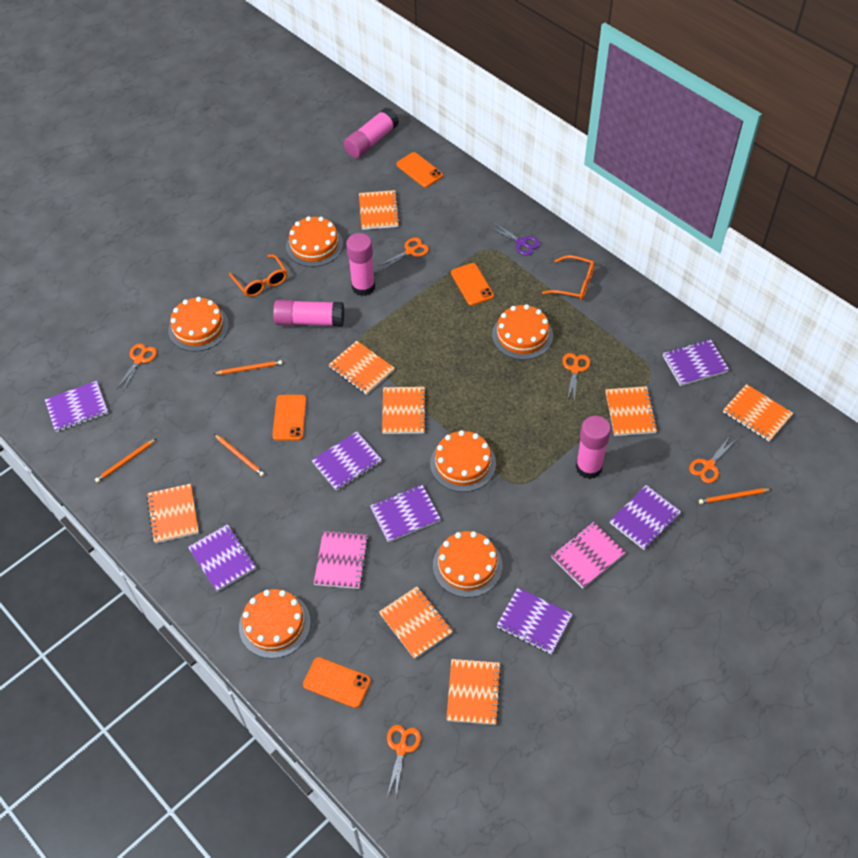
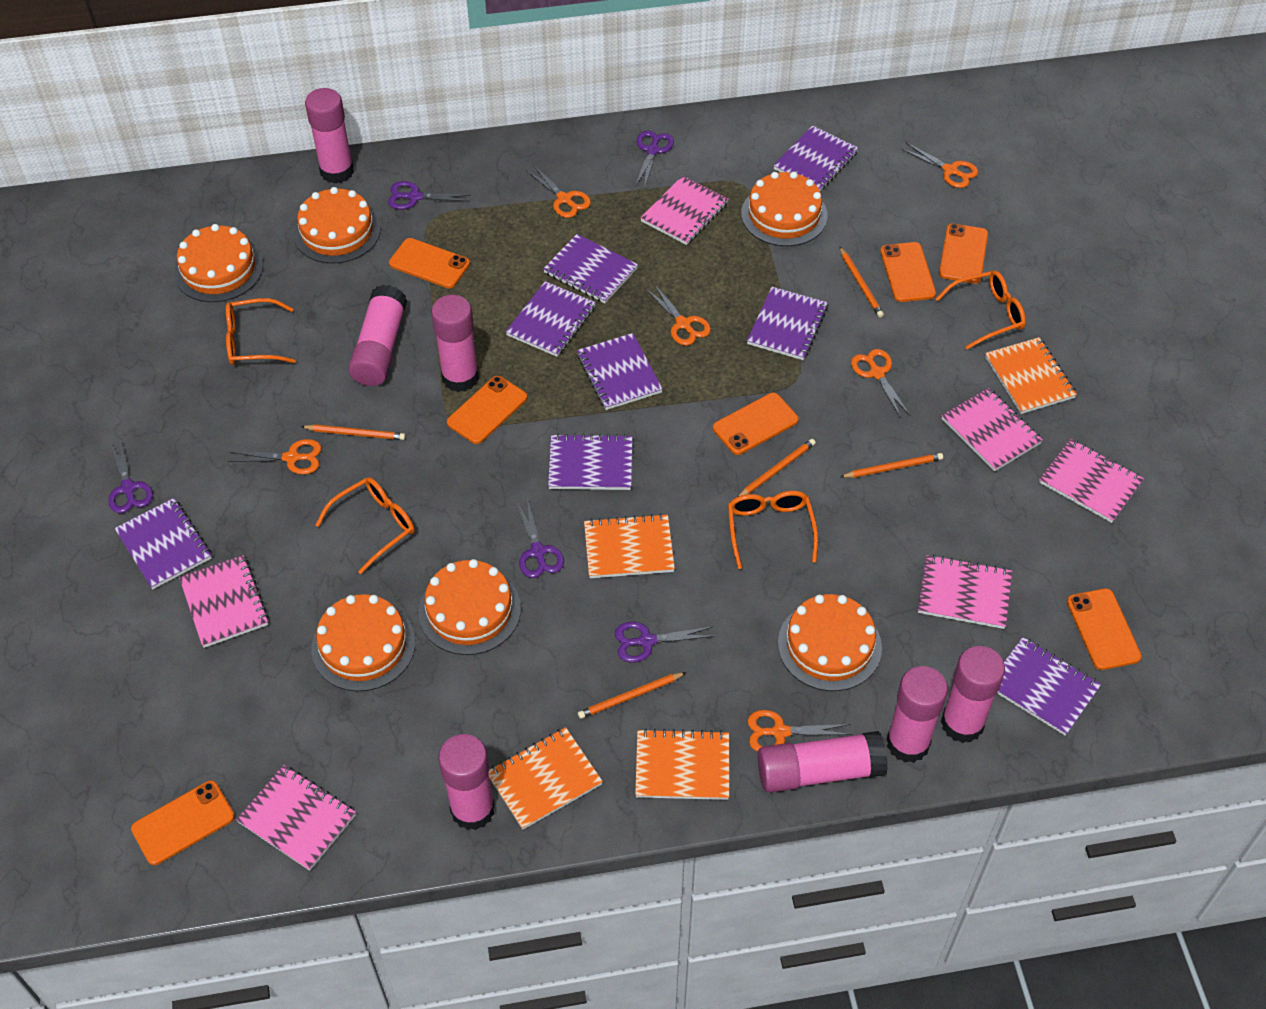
orange glasses: 2 -> 4
orange notebook: 8 -> 4
orange pencil: 4 -> 5
orange phone: 4 -> 7
orange scissors: 5 -> 6
pink glue stick: 4 -> 7
pink notebook: 2 -> 6
purple notebook: 7 -> 8
purple scissors: 1 -> 5

